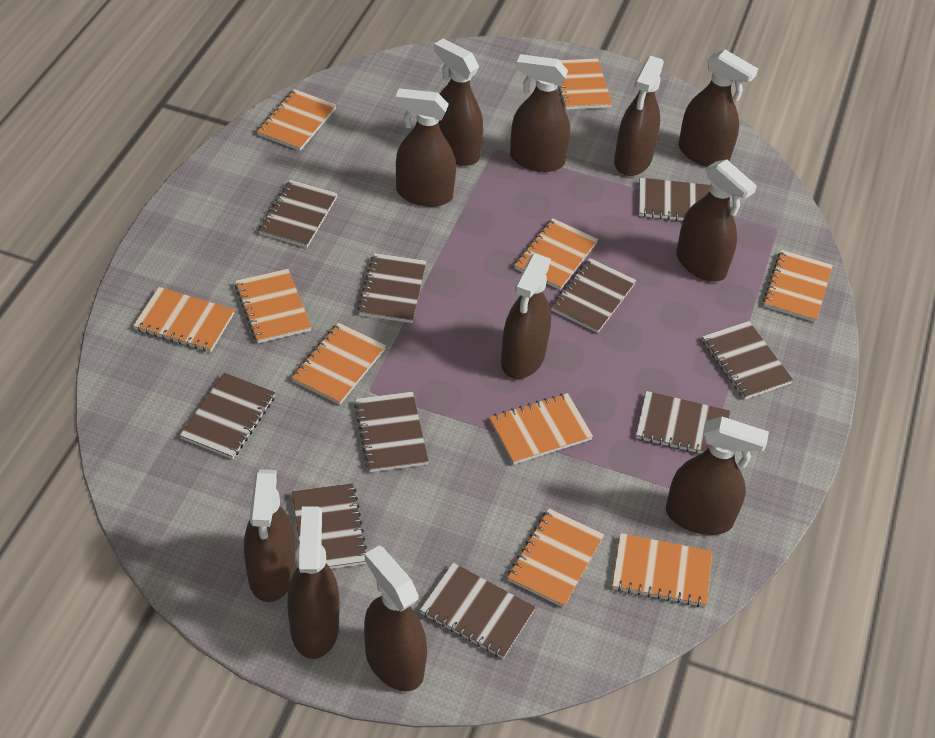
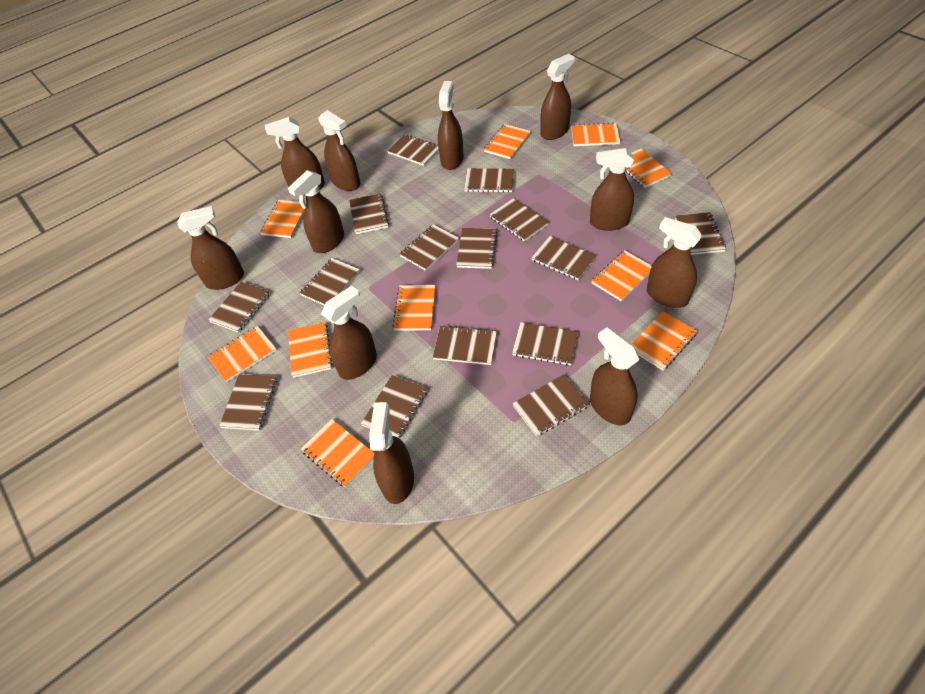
brown notebook: 10 -> 15

